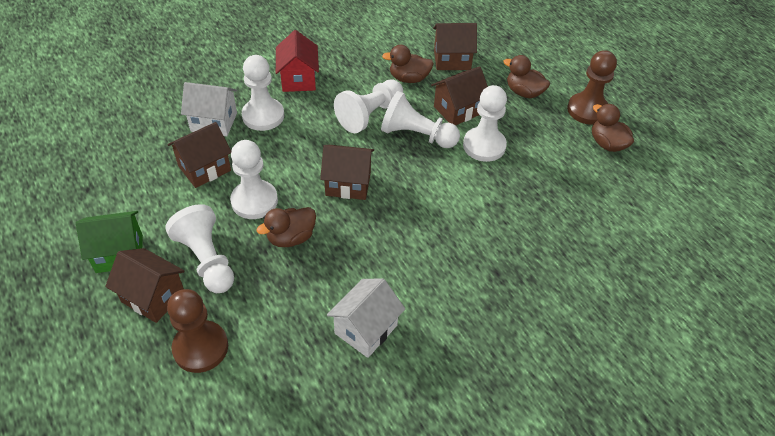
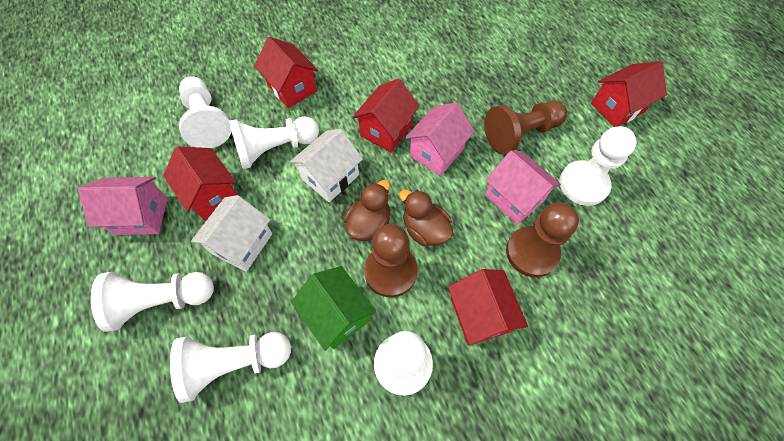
brown duck: 4 -> 2
brown house: 5 -> 0
brown pawn: 2 -> 3
pink house: 0 -> 3
red house: 1 -> 5

